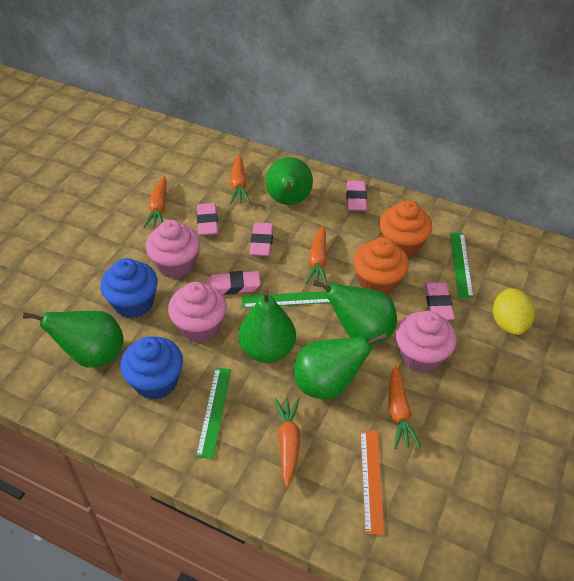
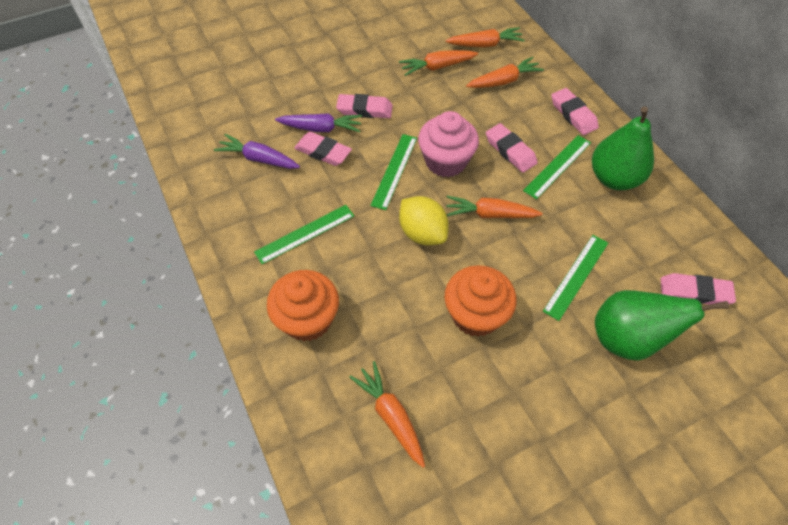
blue cupcake: 2 -> 0
green pear: 5 -> 2
green ruler: 3 -> 4
orange ruler: 1 -> 0
pink cupcake: 3 -> 1
purple carrot: 0 -> 2

